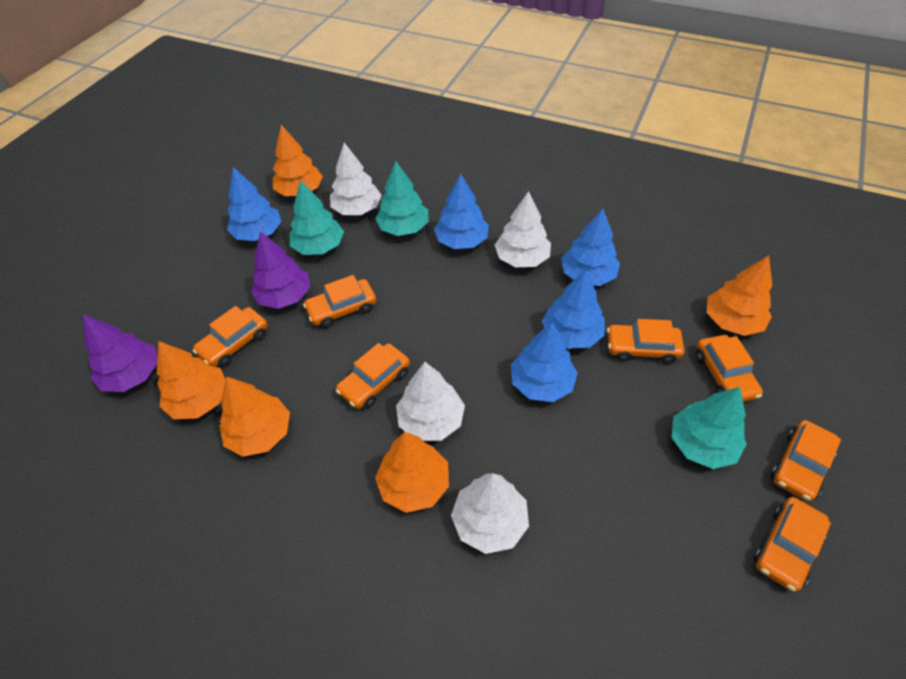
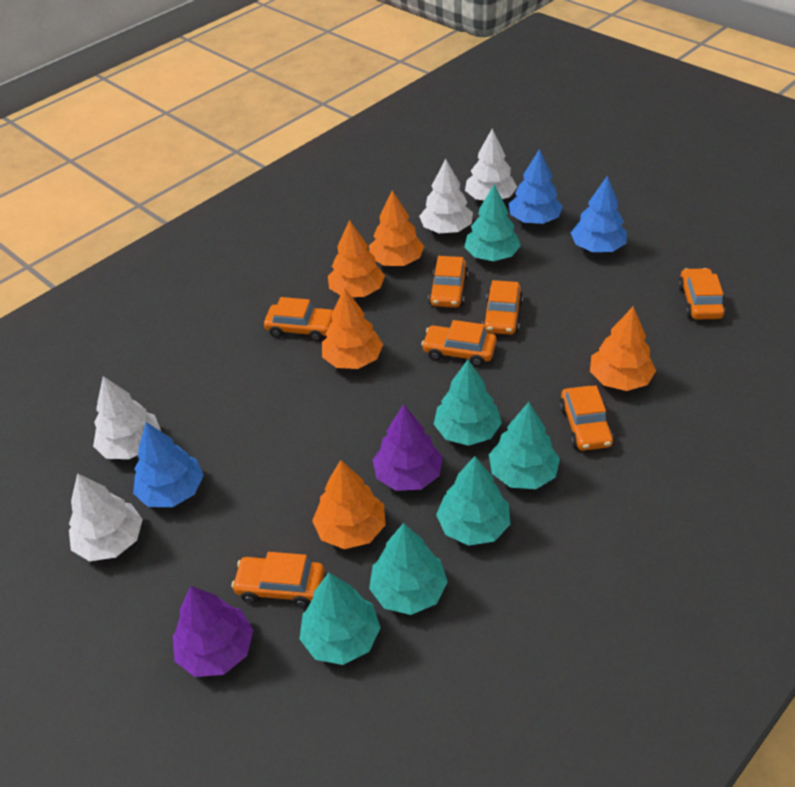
blue tree: 5 -> 3
turquoise tree: 3 -> 6

